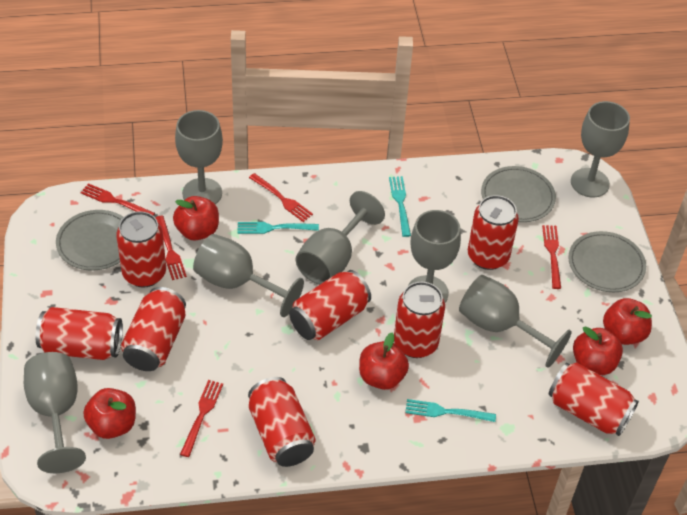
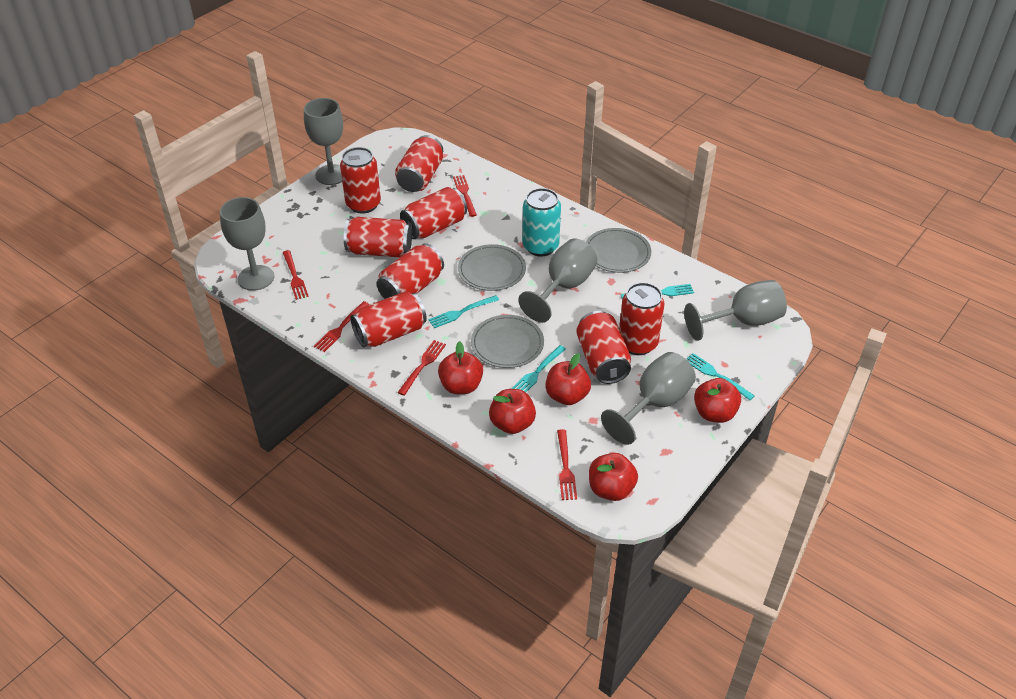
grey goblet: 7 -> 5
turquoise can: 0 -> 1
turquoise fork: 3 -> 4

